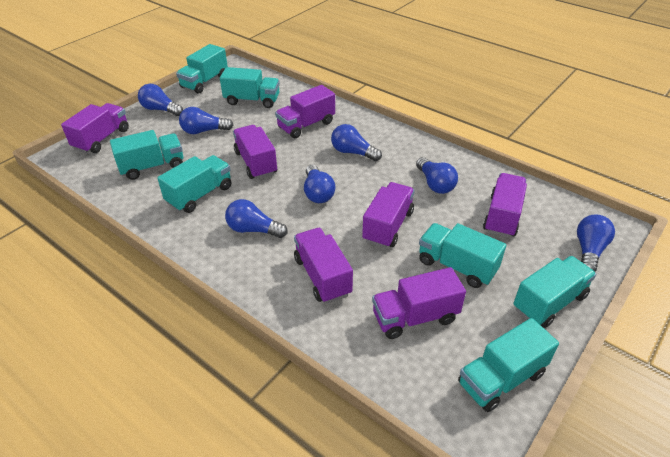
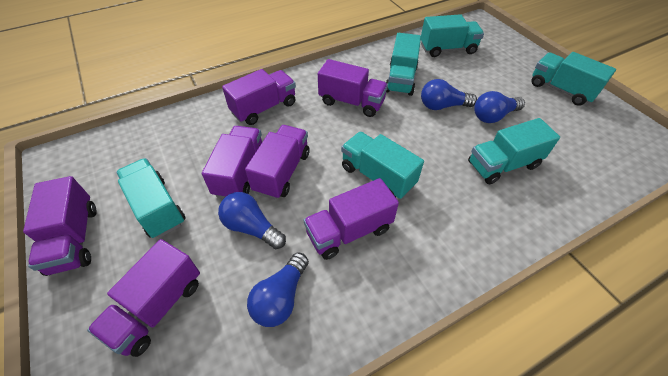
blue light bulb: 7 -> 4
turquoise truck: 7 -> 6

